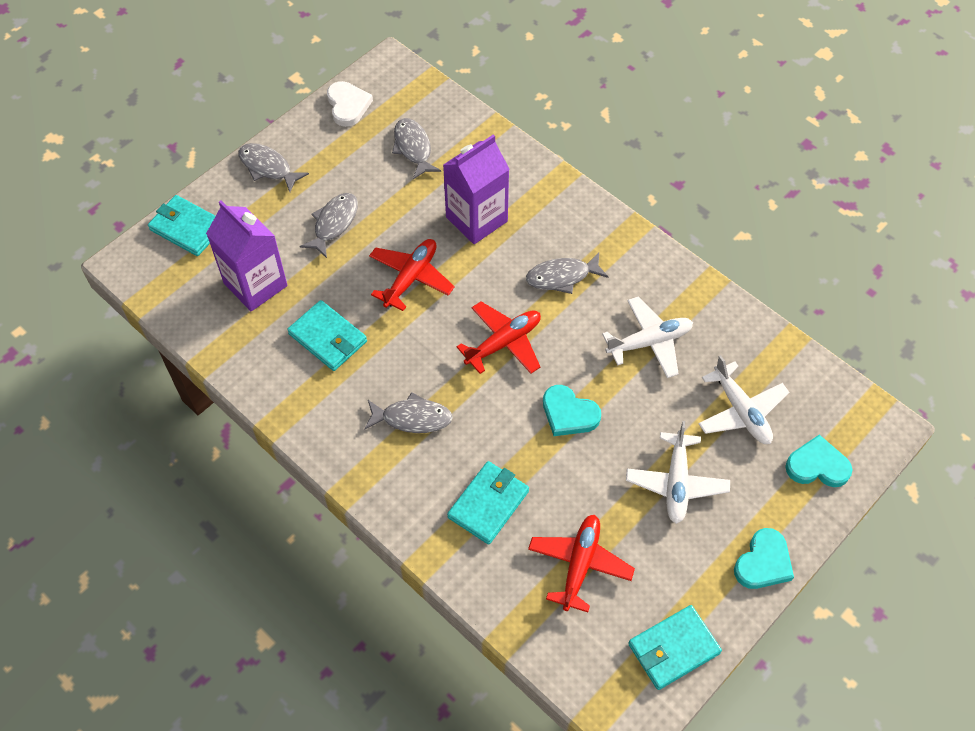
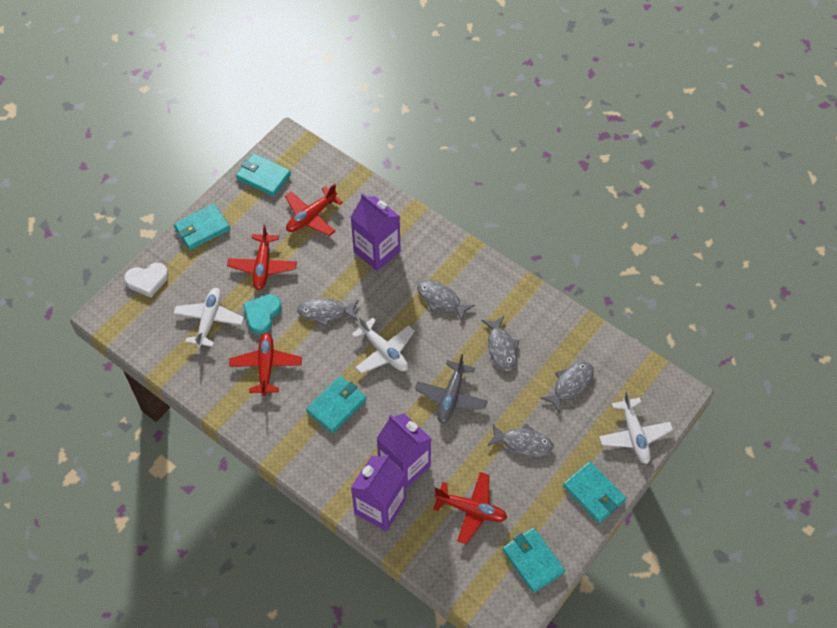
grey plane: 0 -> 1
purple carton: 2 -> 3
red plane: 3 -> 4
turquoise heart: 3 -> 1
turquoise wallet: 4 -> 5

